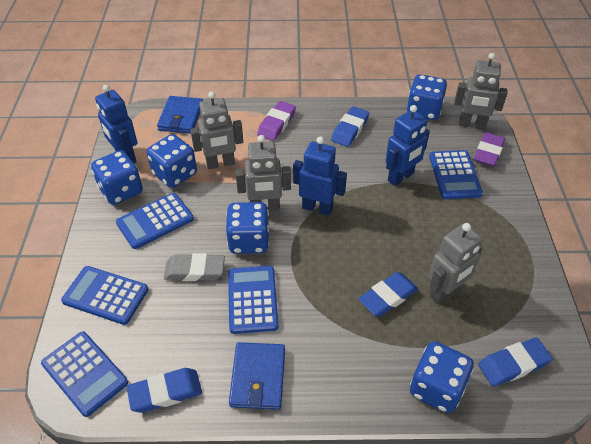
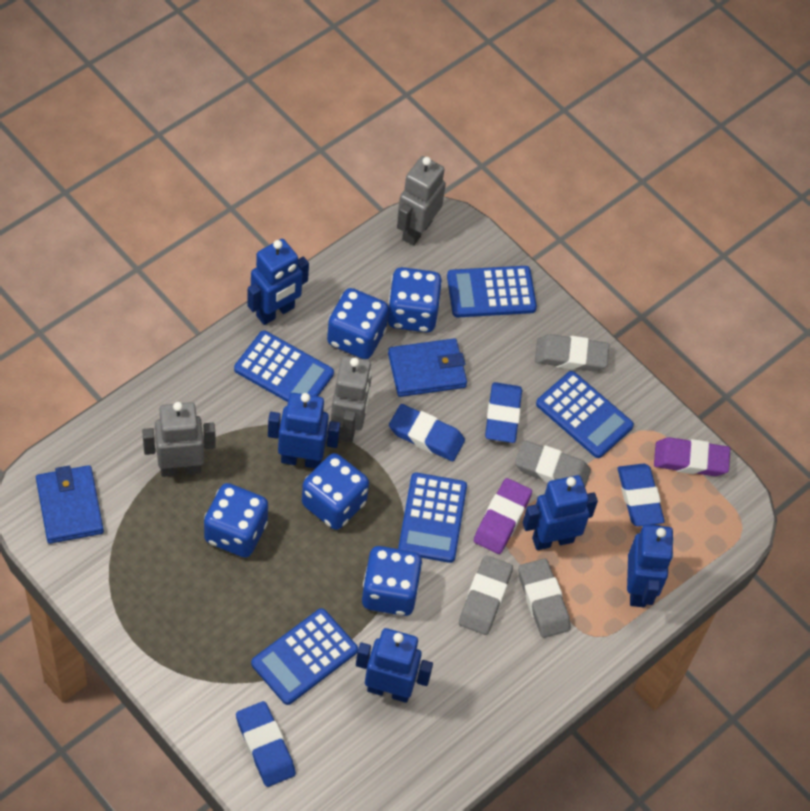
blue robot: 3 -> 5
grey eraser: 1 -> 4
grey robot: 4 -> 3

